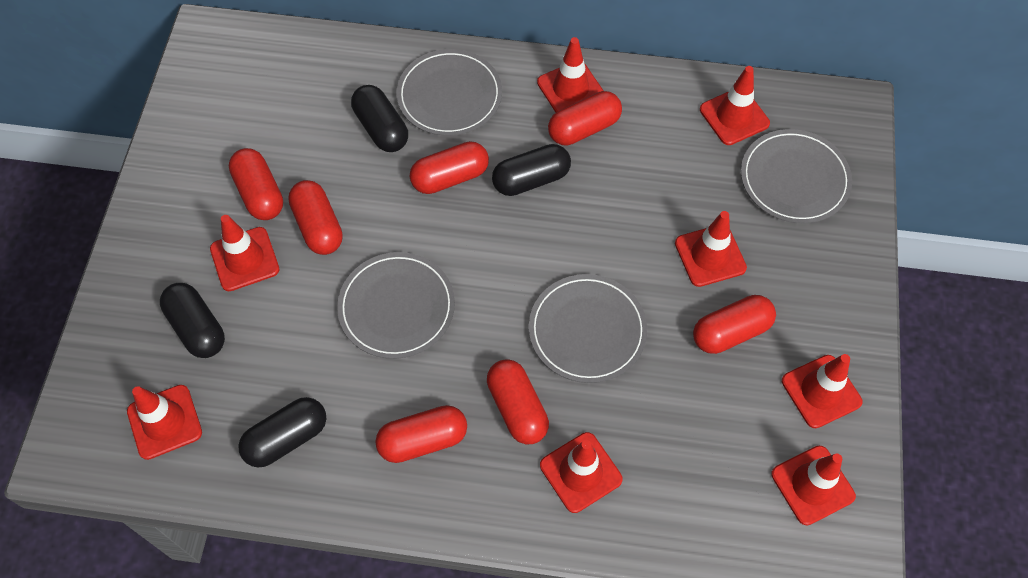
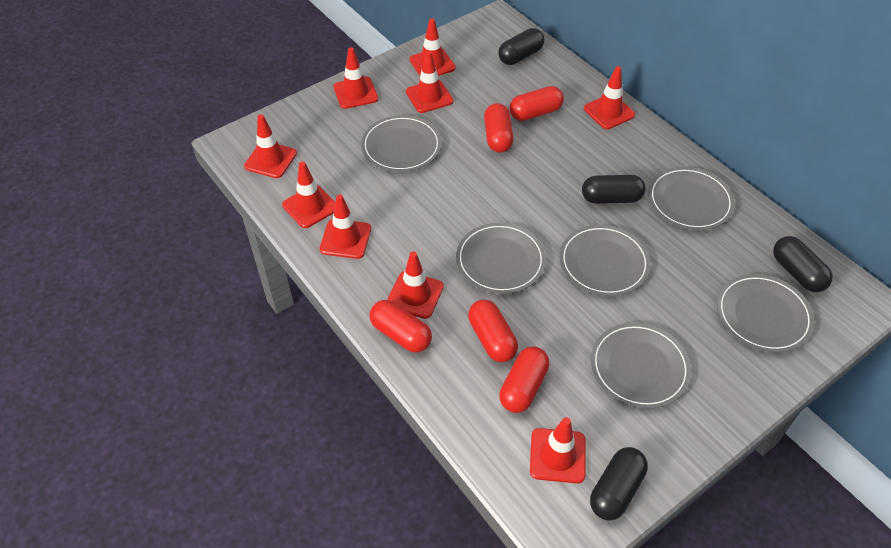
grey plate: 4 -> 6
red capsule: 7 -> 5
red traffic cone: 8 -> 9

